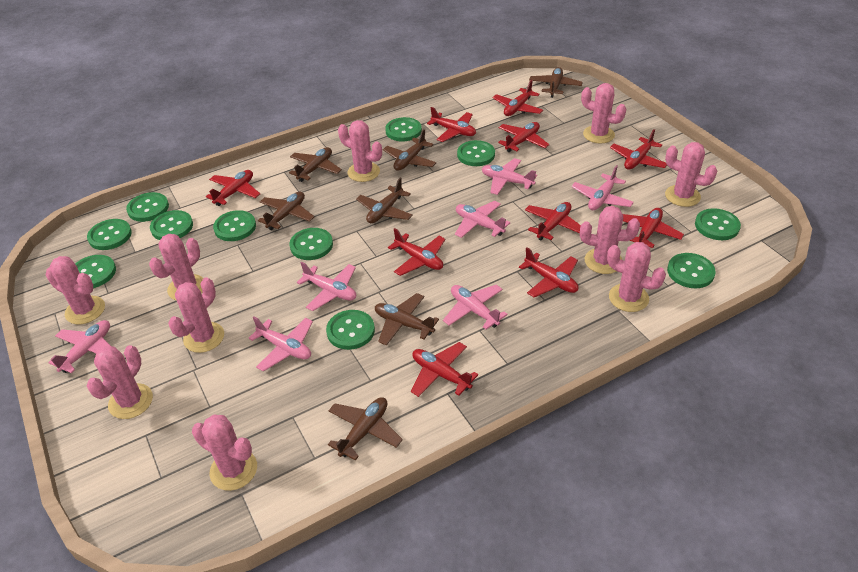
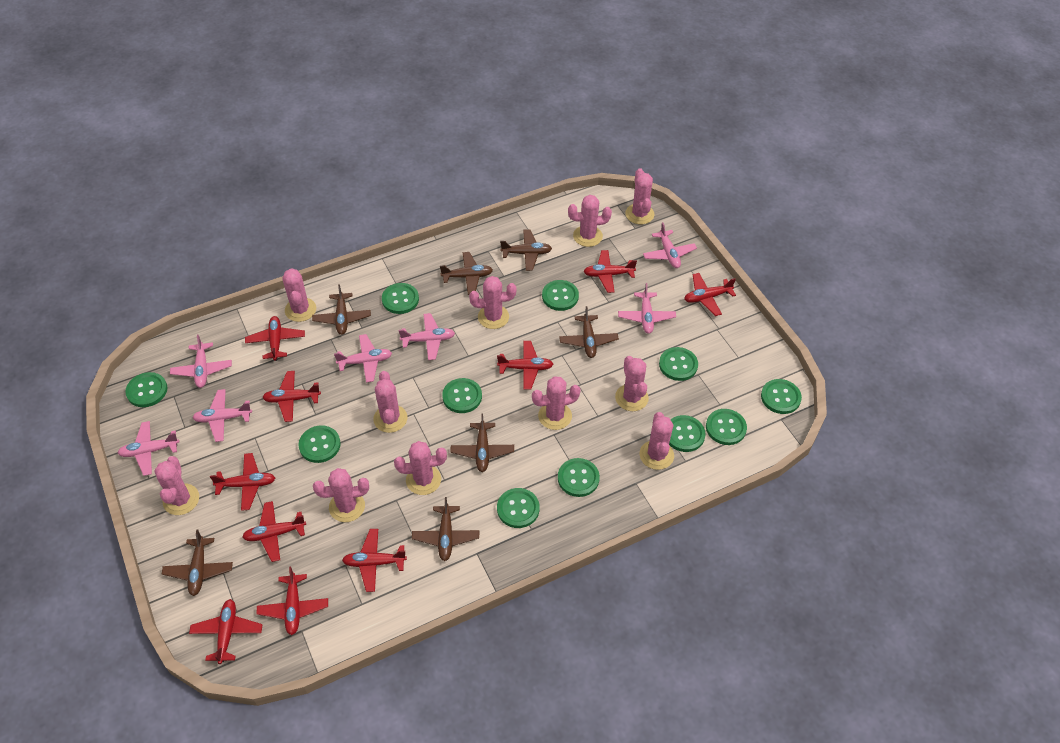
pink cactus: 10 -> 11

